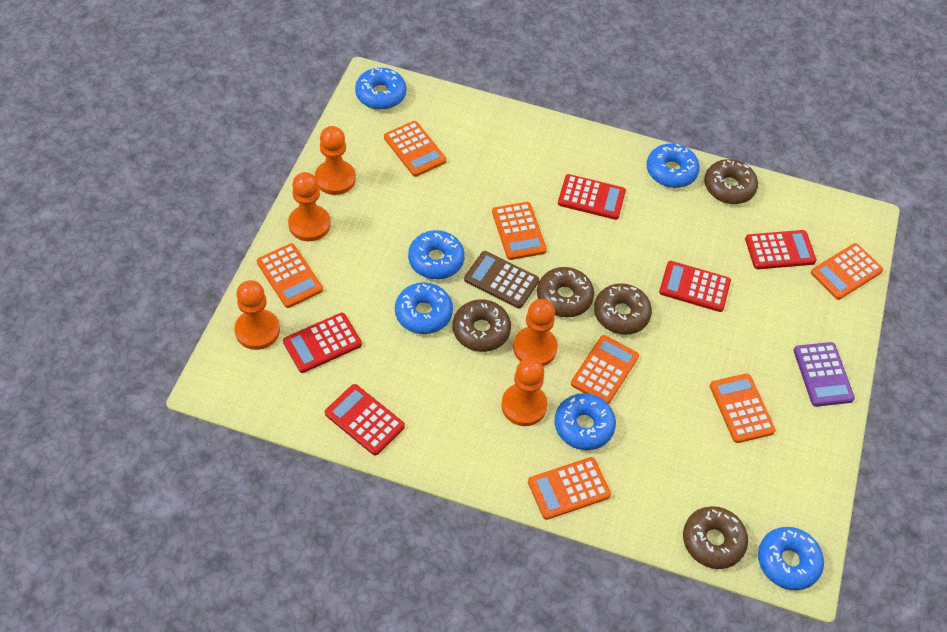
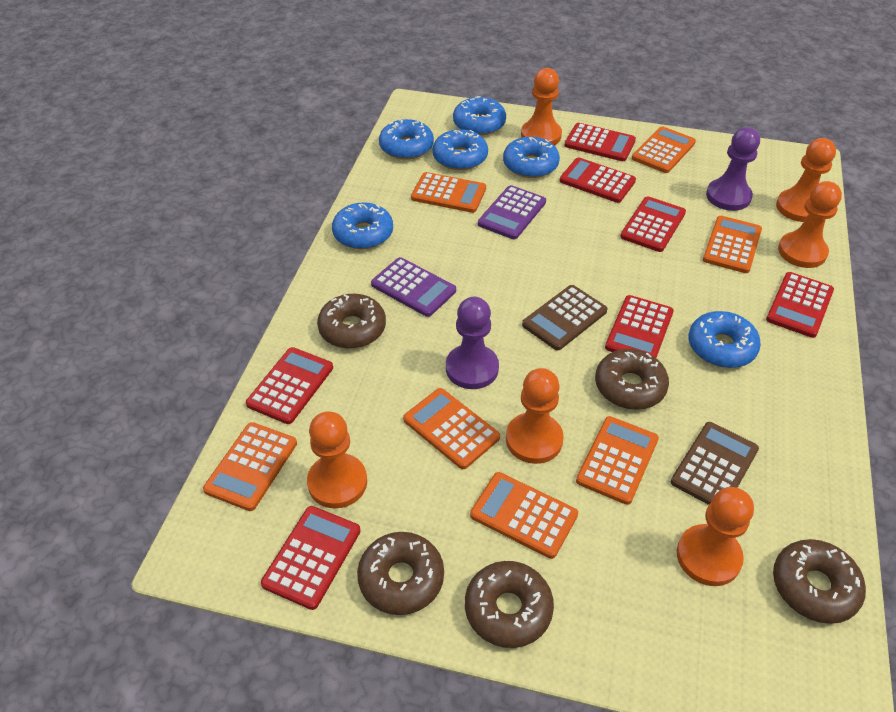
brown calculator: 1 -> 2
orange pawn: 5 -> 6
purple calculator: 1 -> 2
purple pawn: 0 -> 2
red calculator: 5 -> 7

